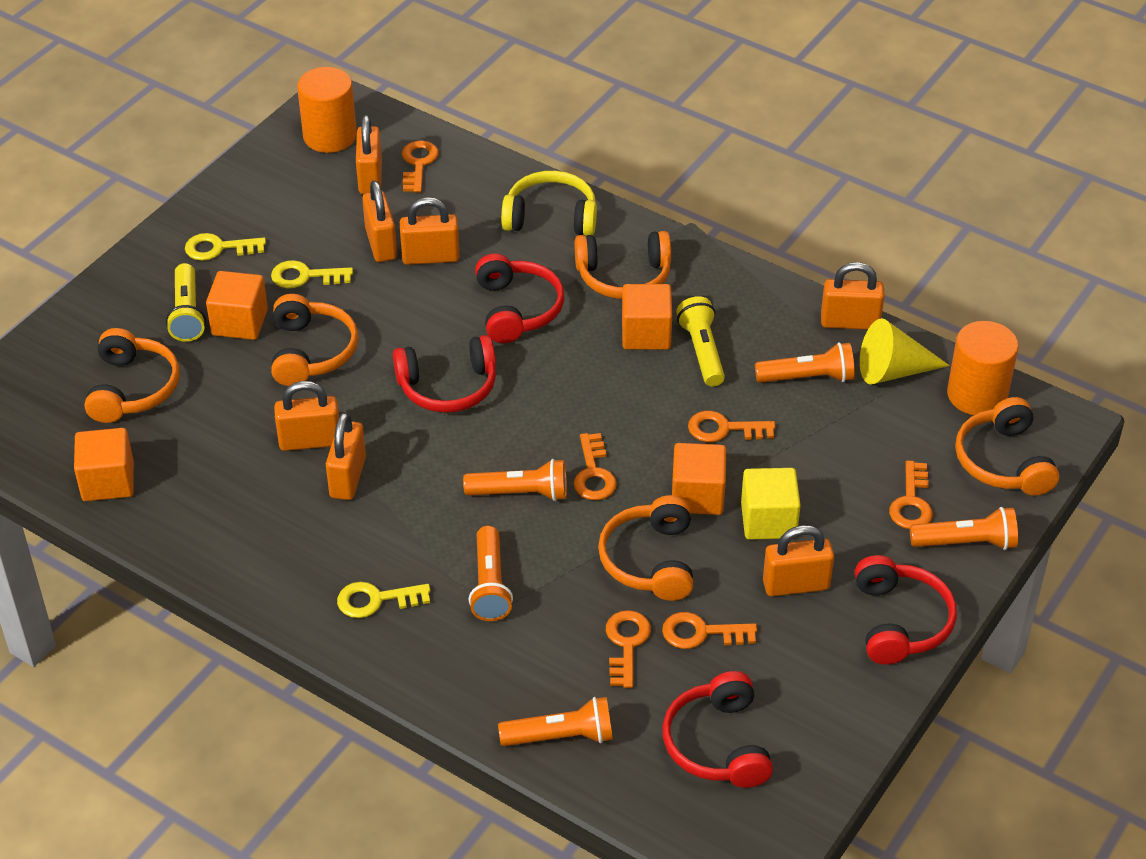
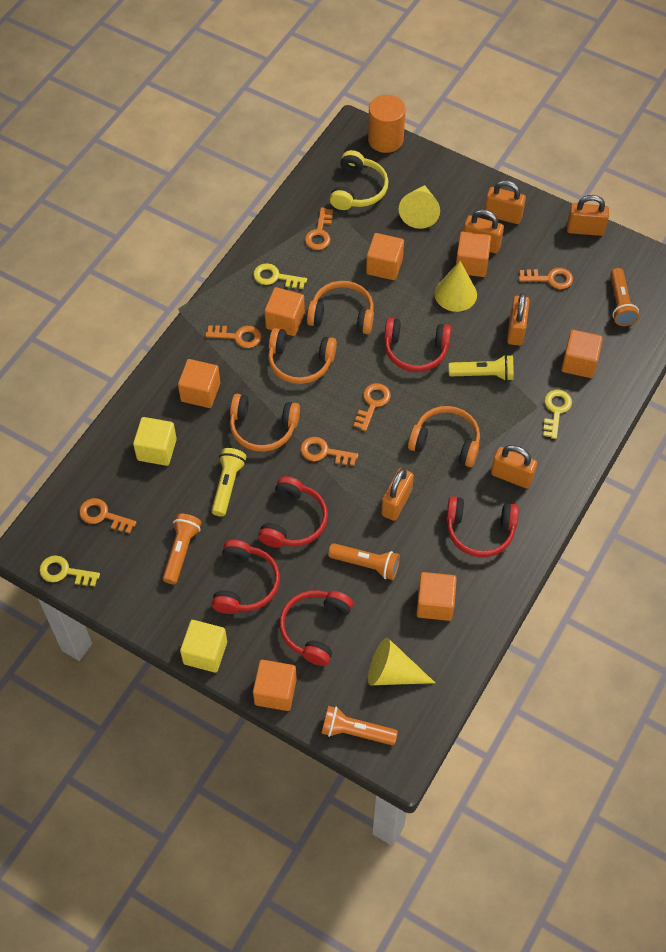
orange cube: 4 -> 7
orange cylinder: 2 -> 1
orange flashlight: 5 -> 4
orange headphones: 5 -> 4
orange padlock: 7 -> 6
red headphones: 4 -> 5
yellow cone: 1 -> 3
yellow cube: 1 -> 2

